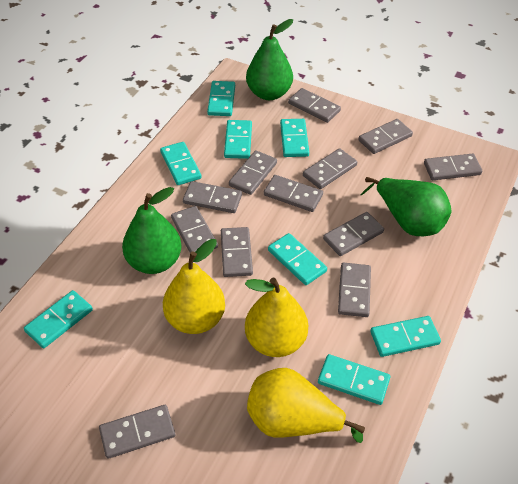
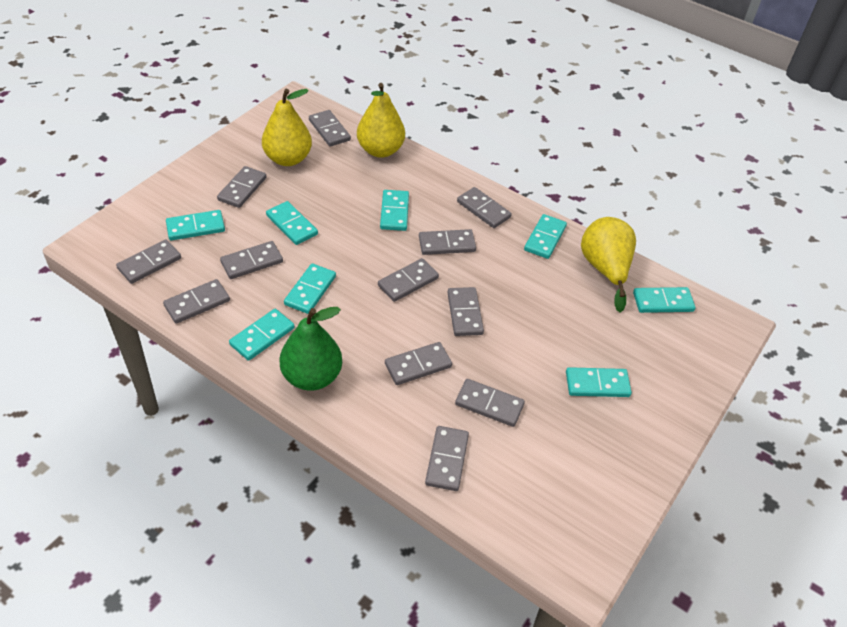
green pear: 3 -> 1

